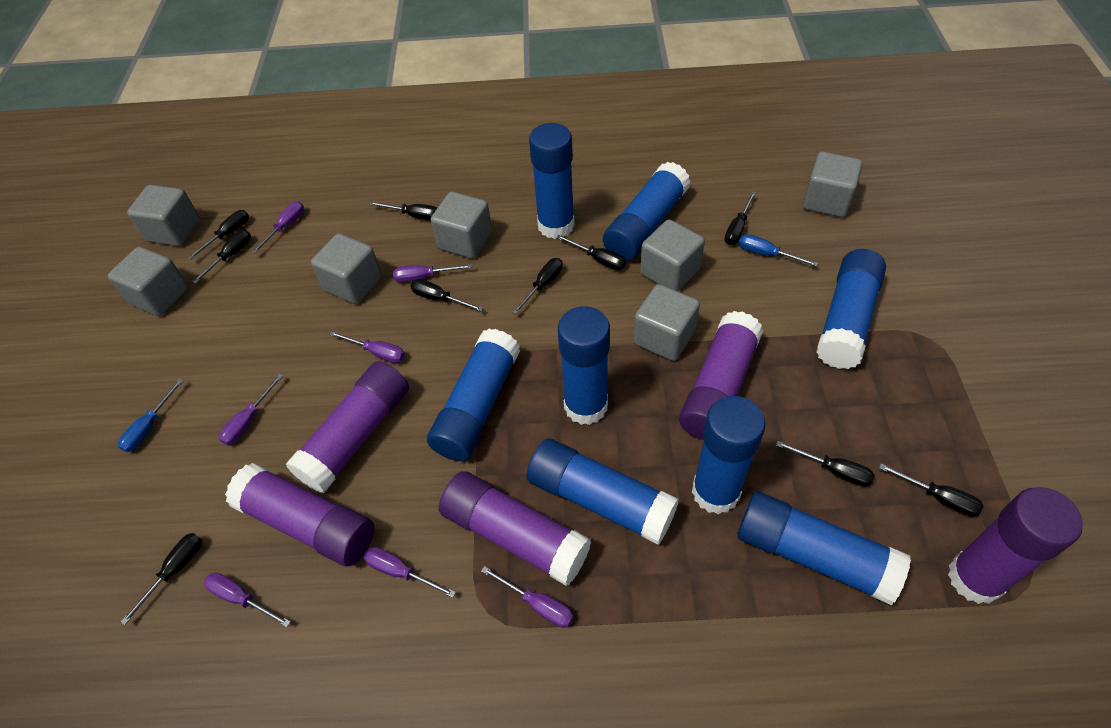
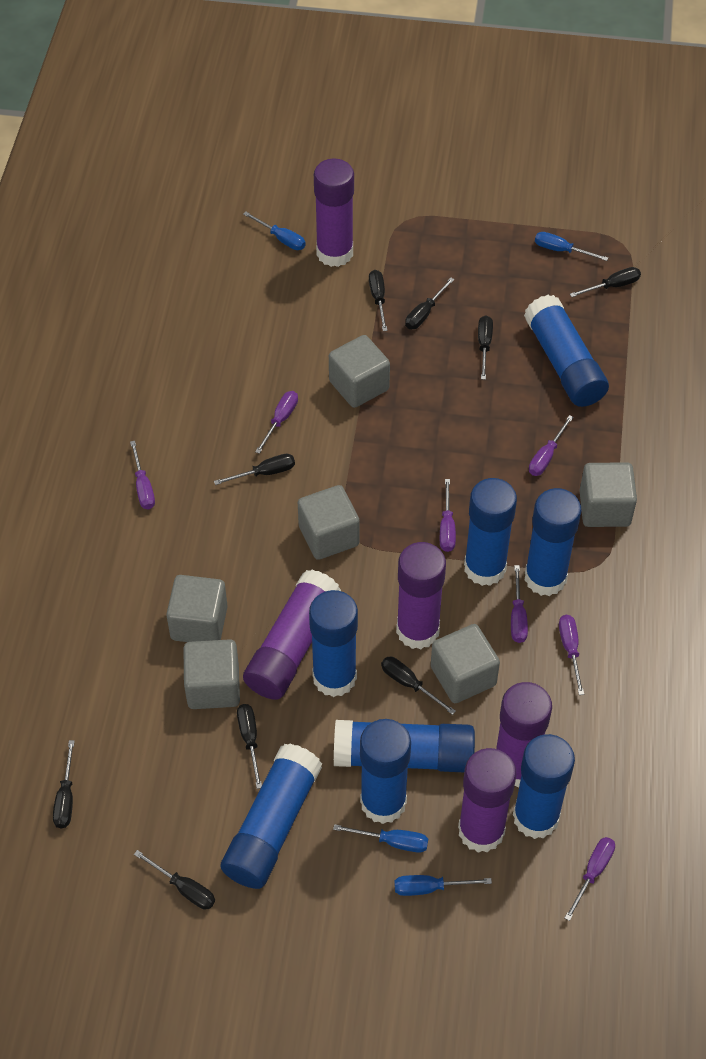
black screwdriver: 10 -> 9
blue screwdriver: 2 -> 4
grey cube: 7 -> 6

